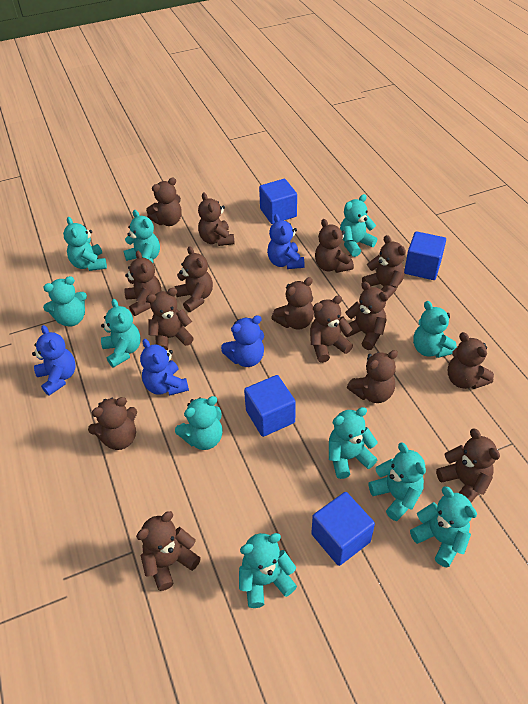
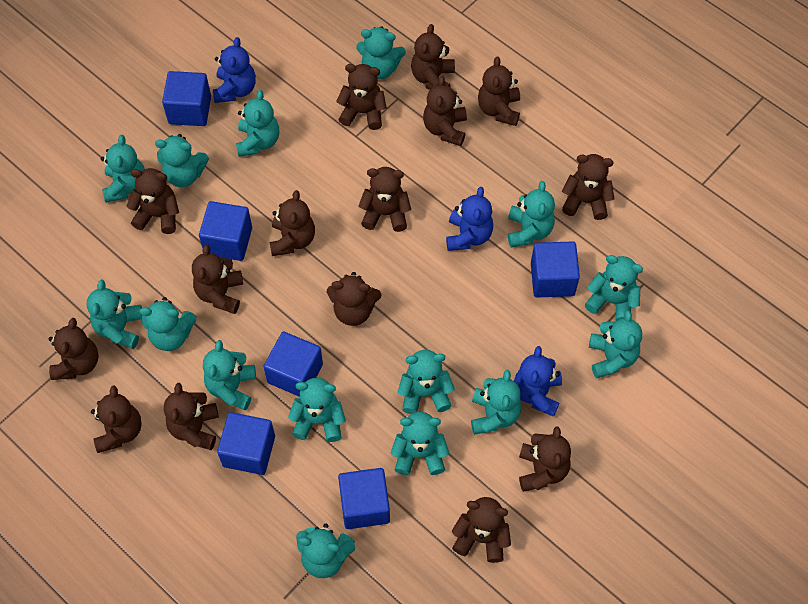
blue cube: 4 -> 6
blue teddy bear: 4 -> 3
turquoise teddy bear: 11 -> 15

